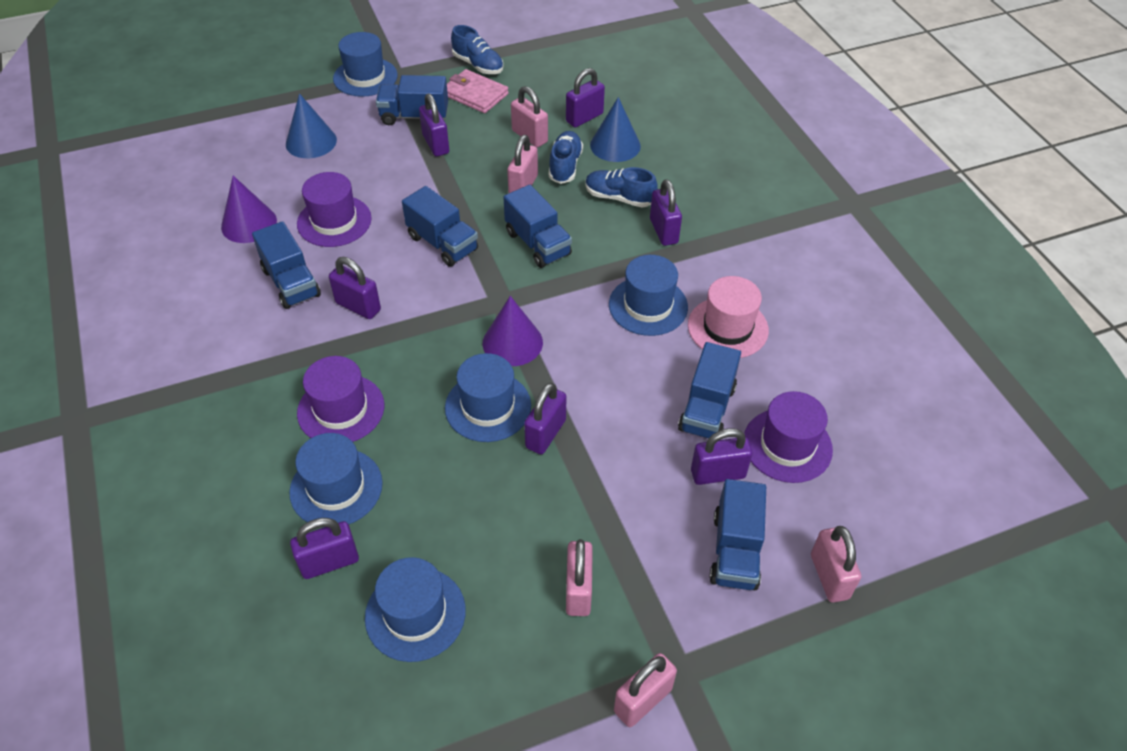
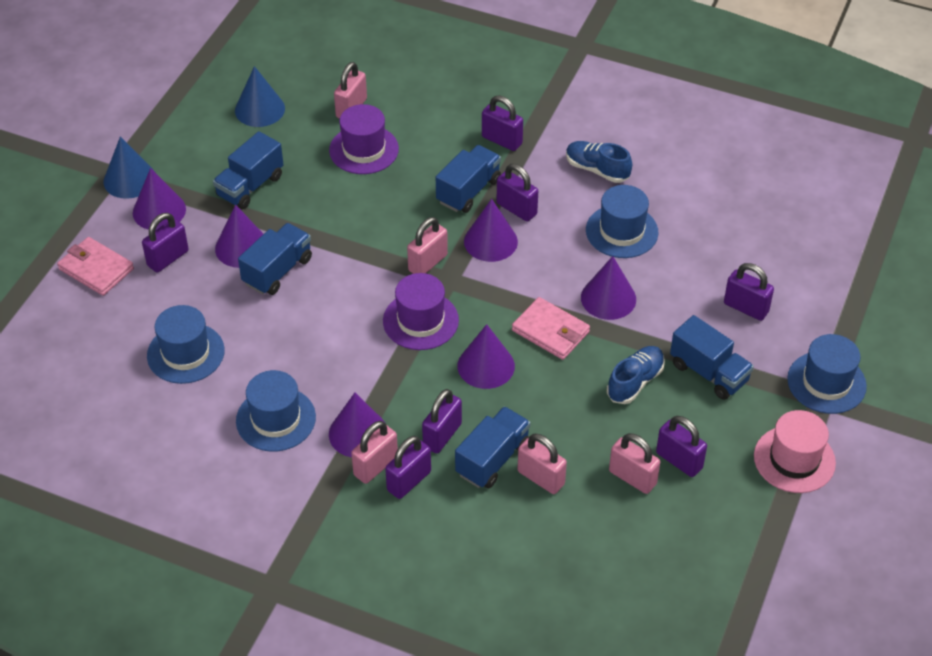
blue hat: 5 -> 4
blue shoe: 3 -> 2
blue truck: 6 -> 5
pink wallet: 1 -> 2
purple cone: 2 -> 6
purple hat: 3 -> 2

